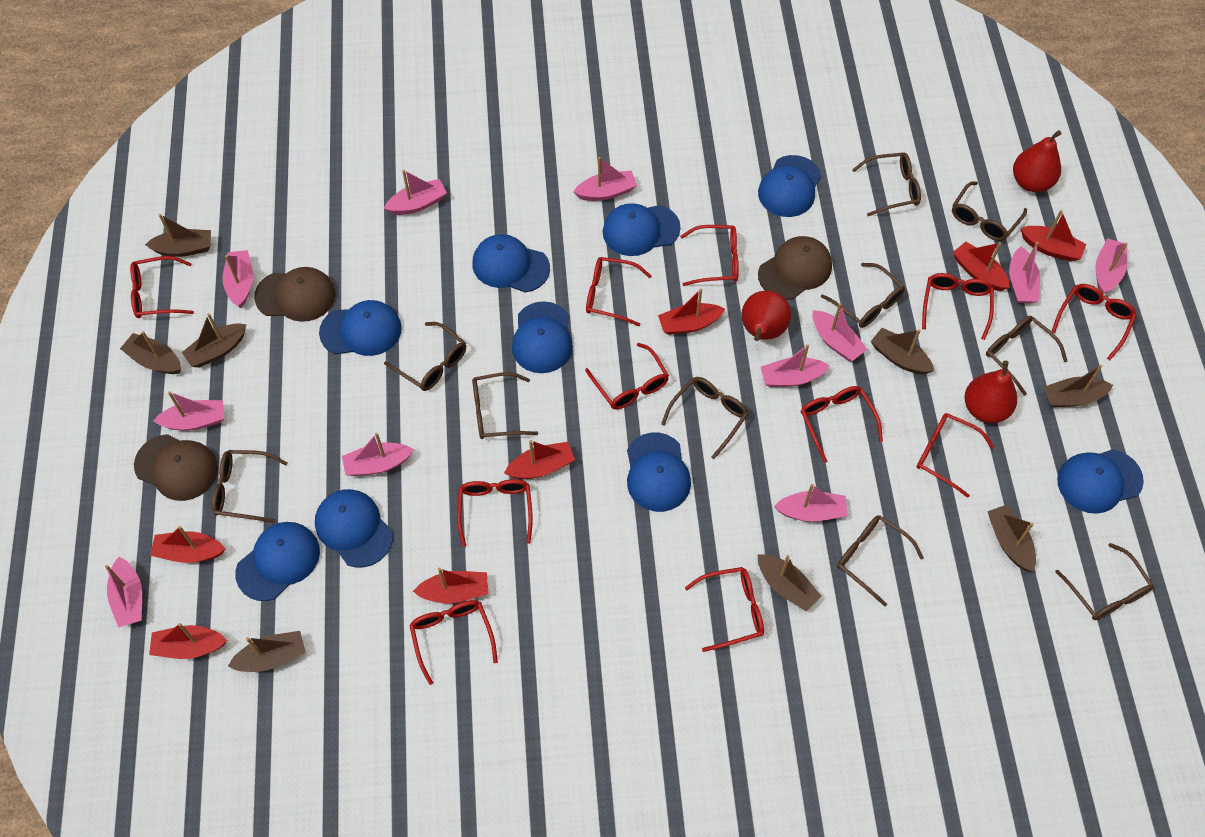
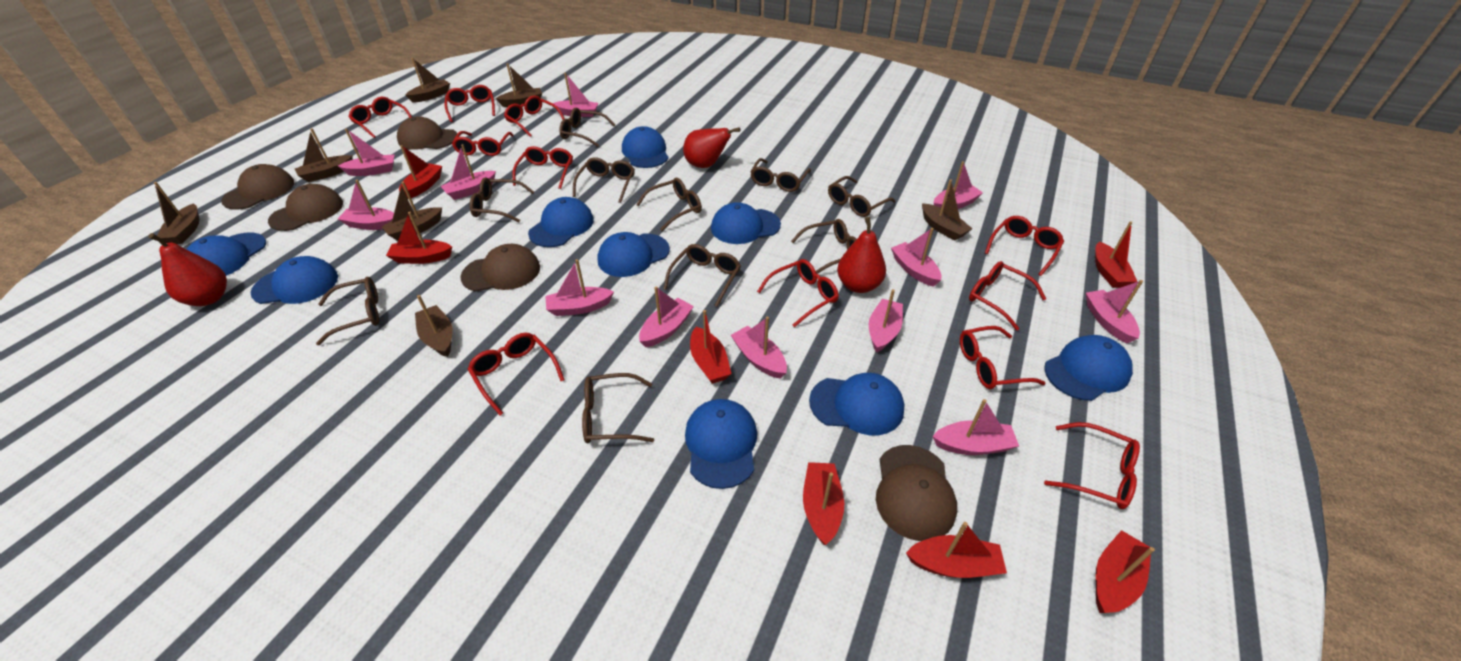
brown boat: 8 -> 7
brown cap: 3 -> 5
pink boat: 11 -> 12

